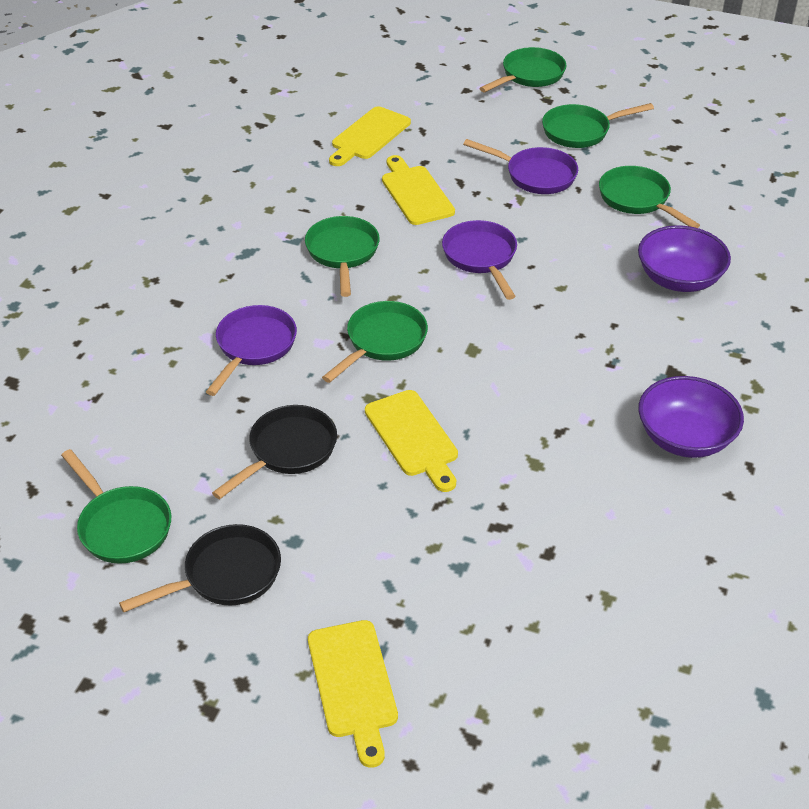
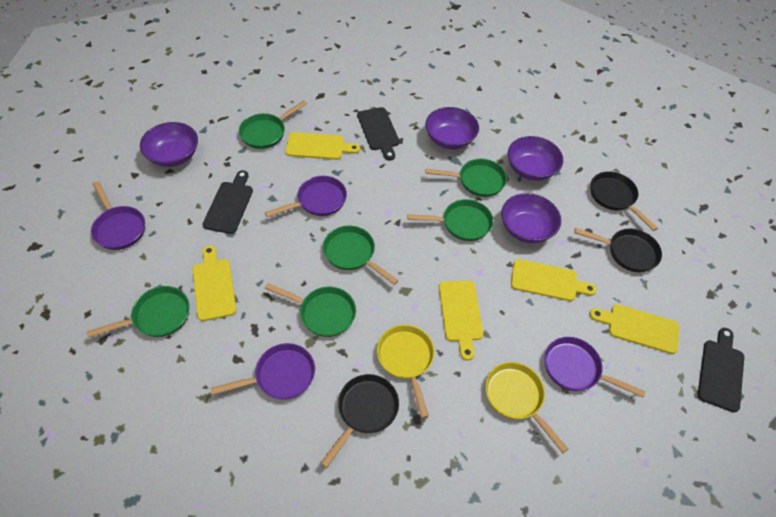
black cutting board: 0 -> 3
black pan: 2 -> 3
purple bowl: 2 -> 4
purple pan: 3 -> 4
yellow cutting board: 4 -> 5
yellow pan: 0 -> 2

